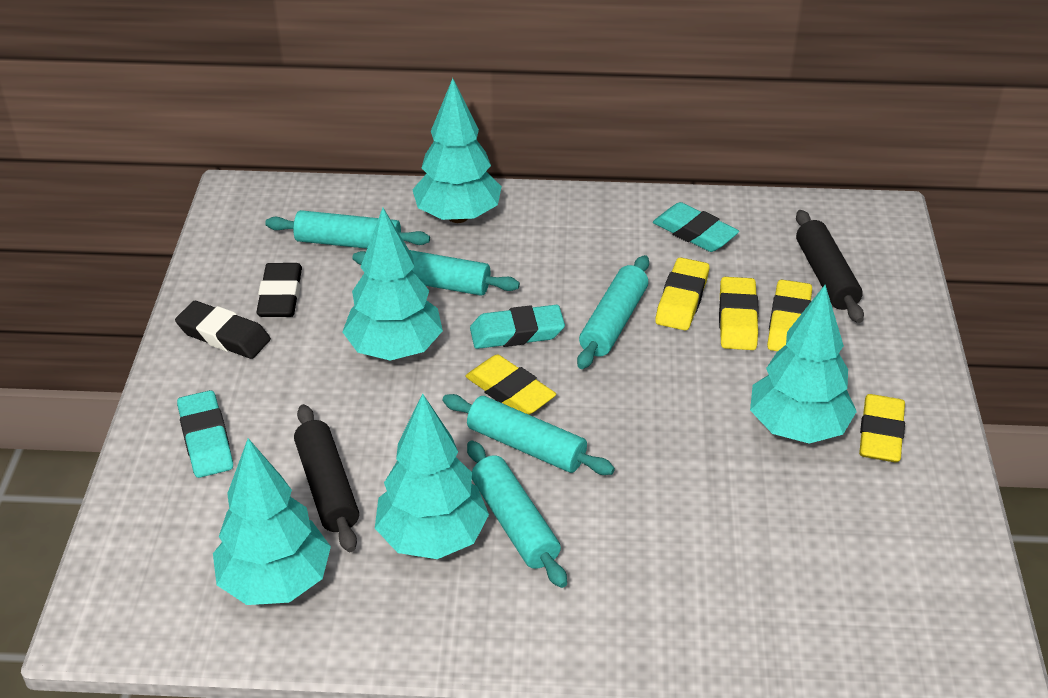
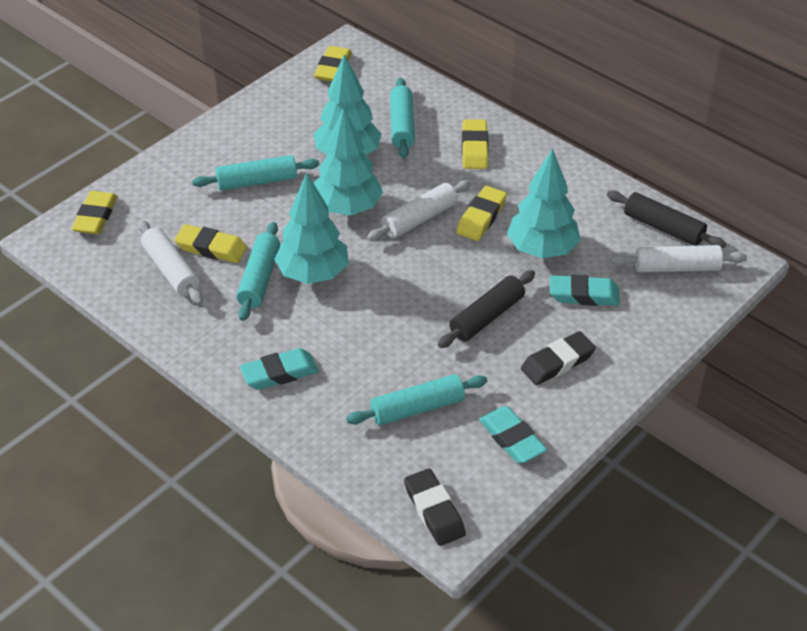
turquoise rolling pin: 5 -> 4
turquoise tree: 5 -> 4
white rolling pin: 0 -> 3

